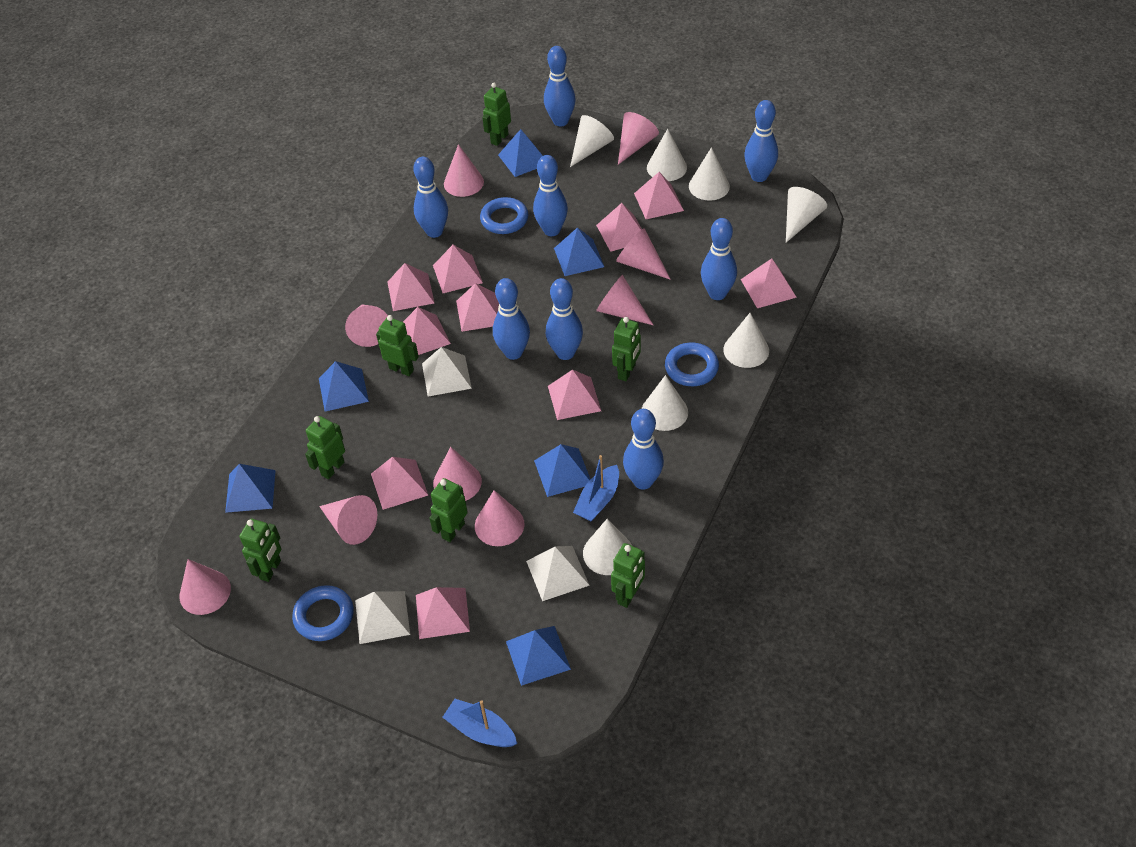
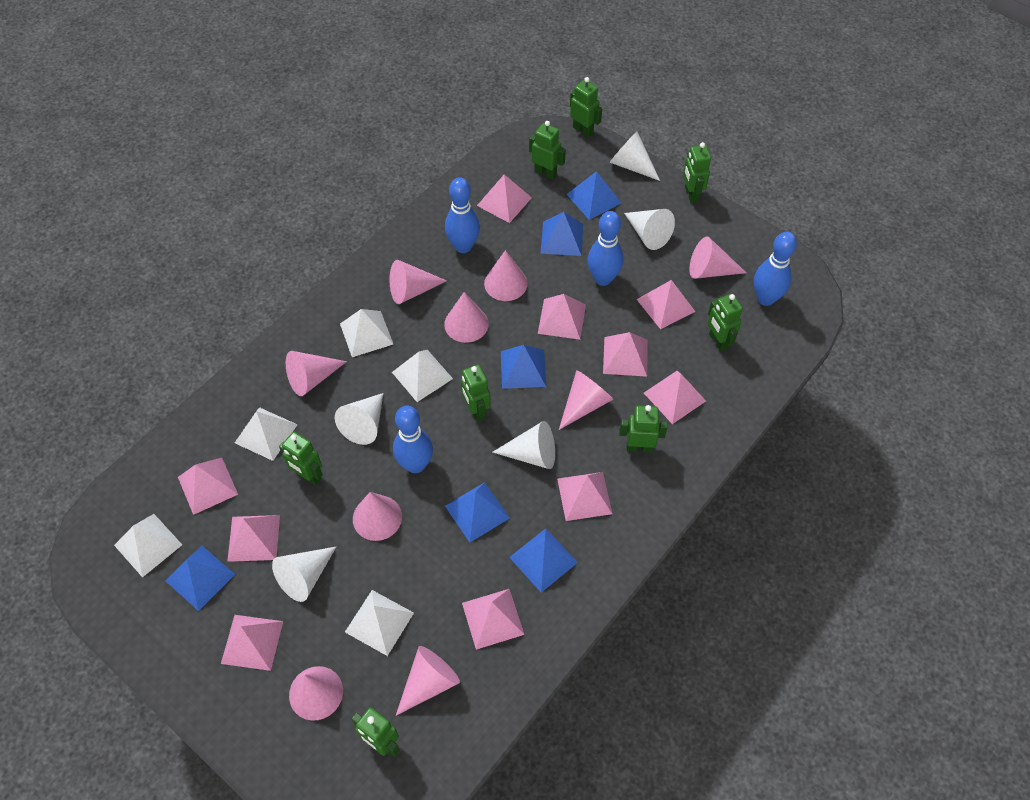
blue boat: 2 -> 0
blue bowling pin: 8 -> 4
blue ring: 3 -> 0
green robot: 7 -> 8
white cone: 7 -> 5
white pyramid: 3 -> 5

